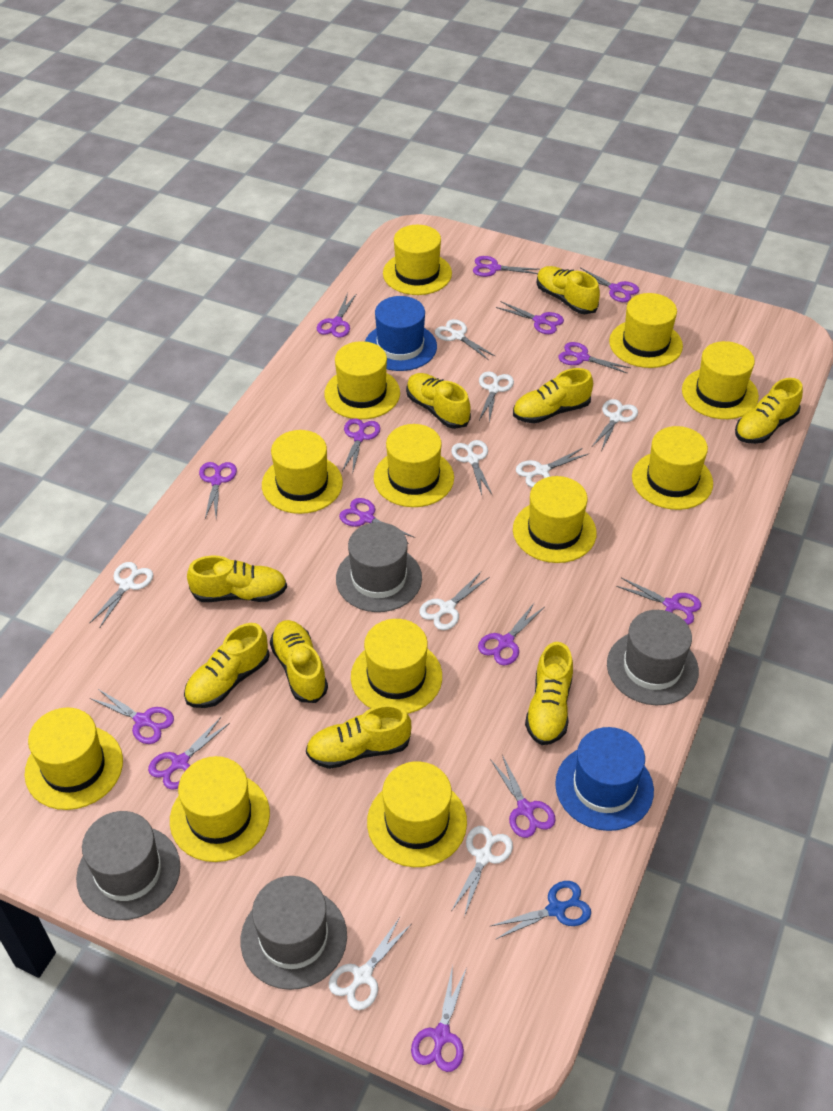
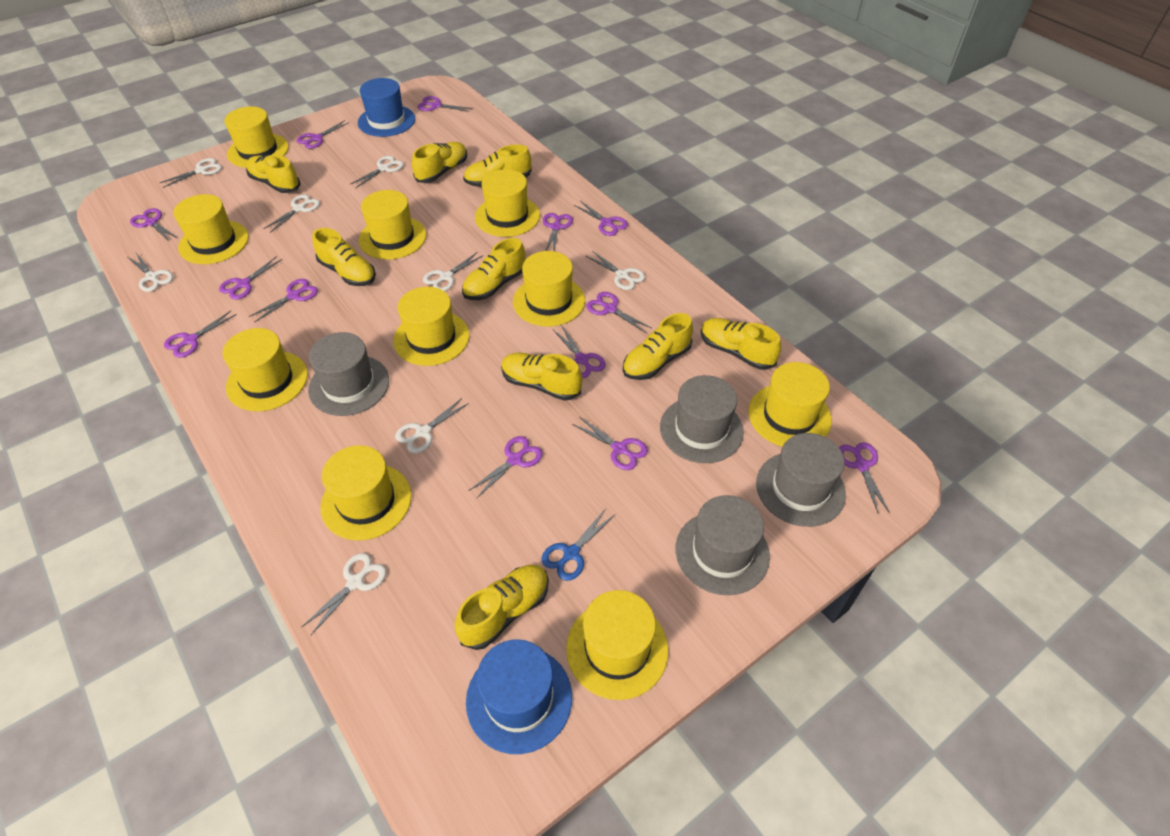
purple scissors: 14 -> 13
white scissors: 9 -> 8
yellow hat: 12 -> 10

